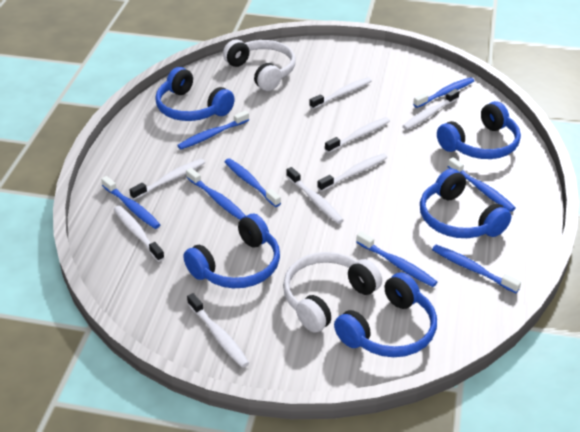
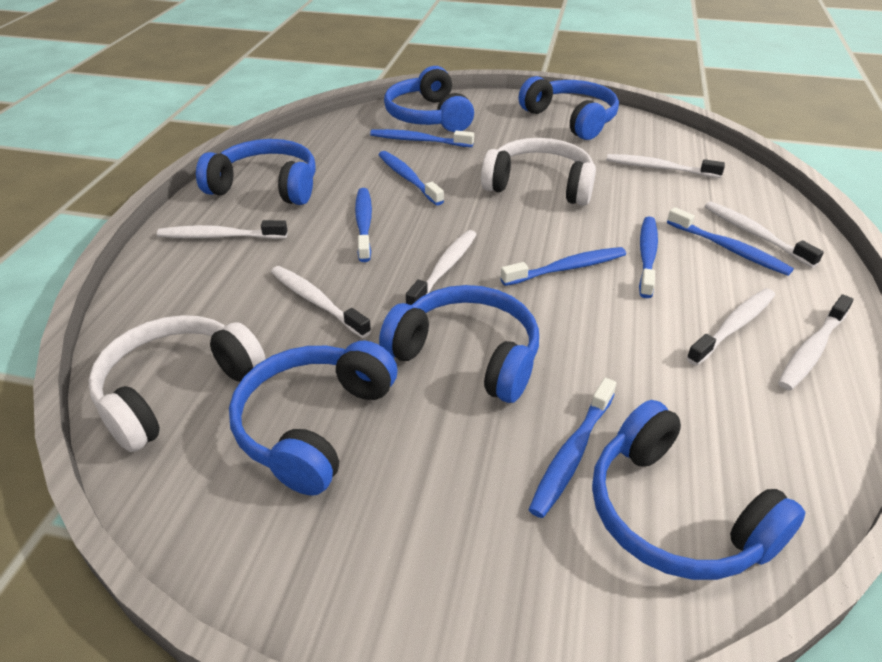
blue headphones: 5 -> 6
blue toothbrush: 8 -> 7
white toothbrush: 8 -> 7

